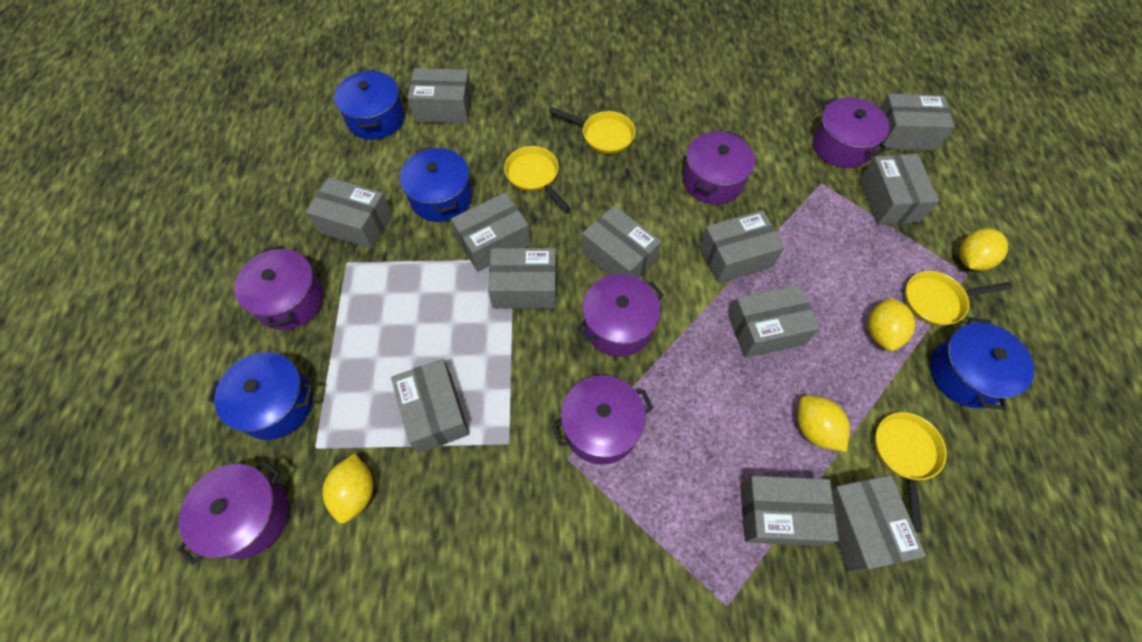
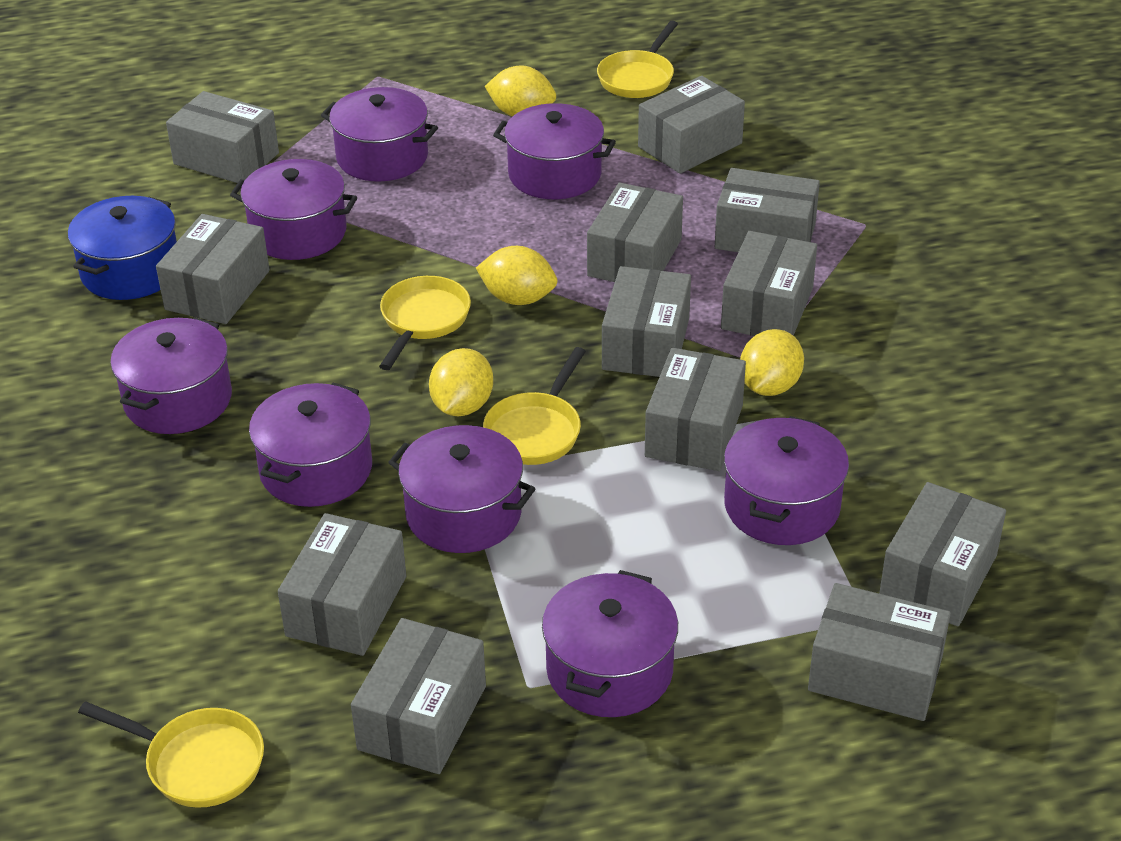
blue pot: 4 -> 1
purple pot: 6 -> 8

